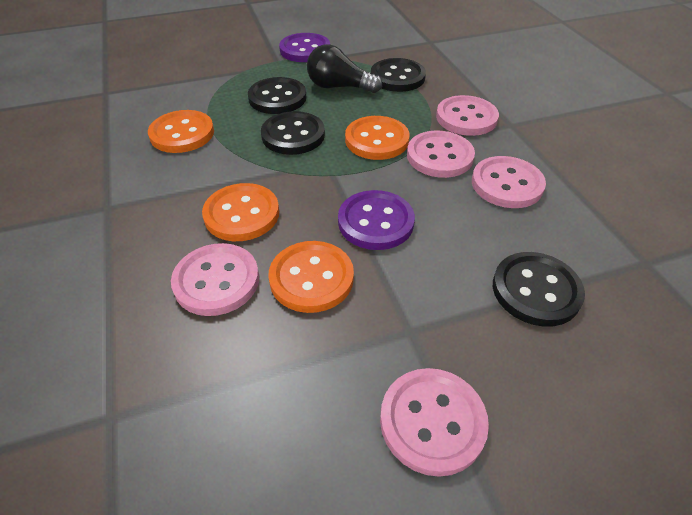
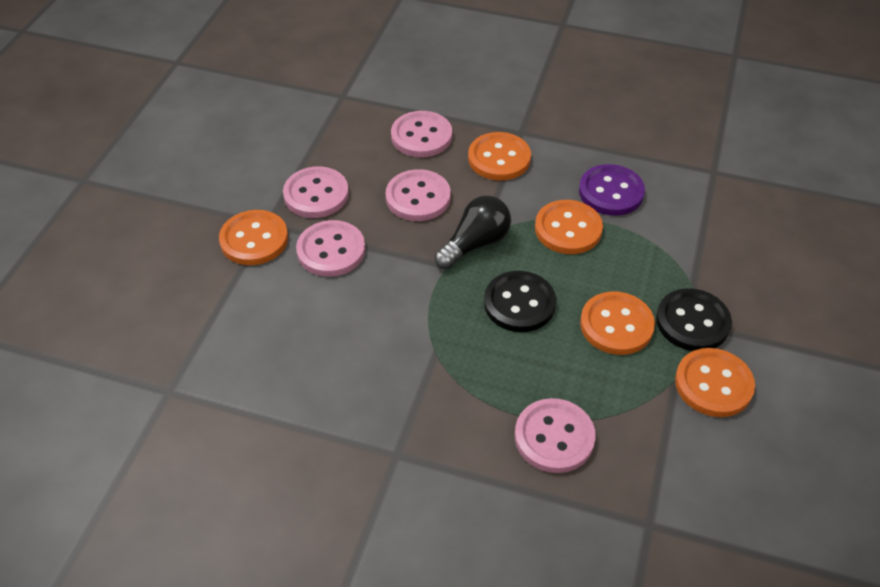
black button: 4 -> 2
orange button: 4 -> 5
purple button: 2 -> 1

